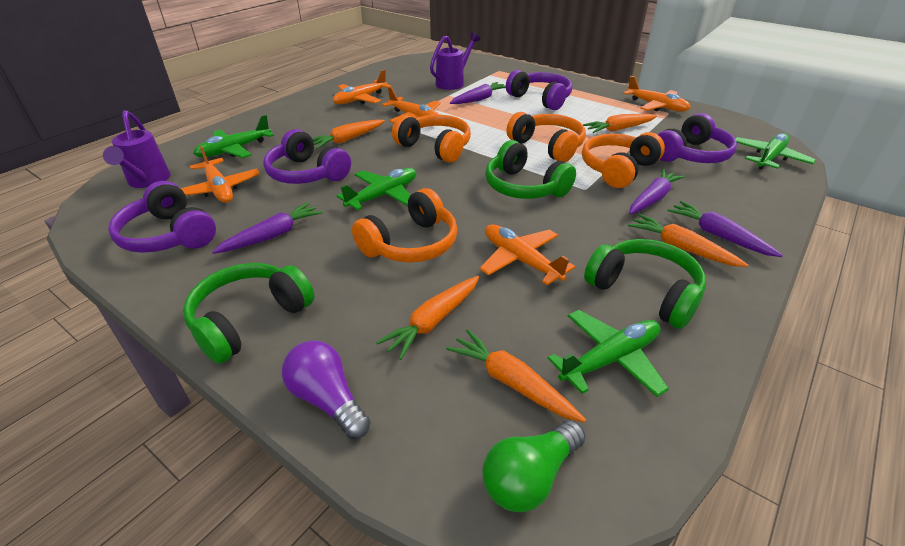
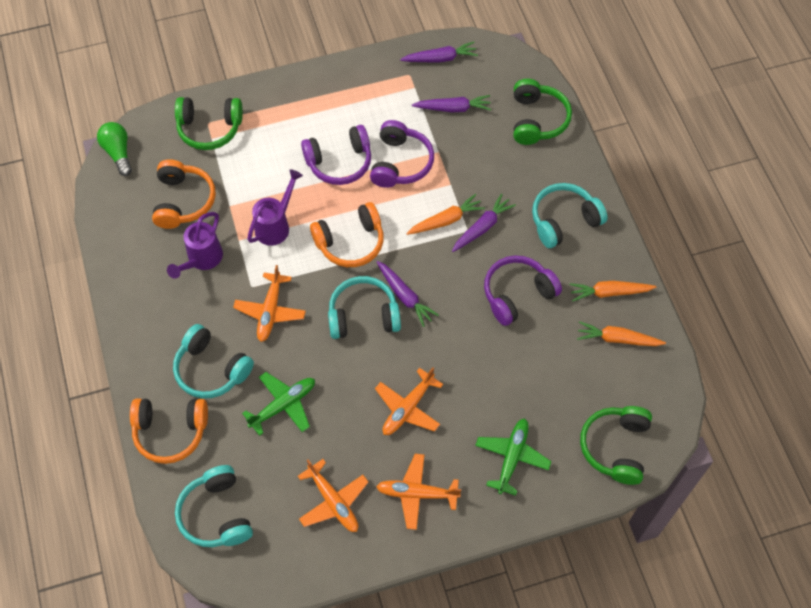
green plane: 4 -> 2
orange carrot: 5 -> 3
orange headphones: 4 -> 3
orange plane: 5 -> 4
purple headphones: 4 -> 3
purple light bulb: 1 -> 0
turquoise headphones: 0 -> 4

